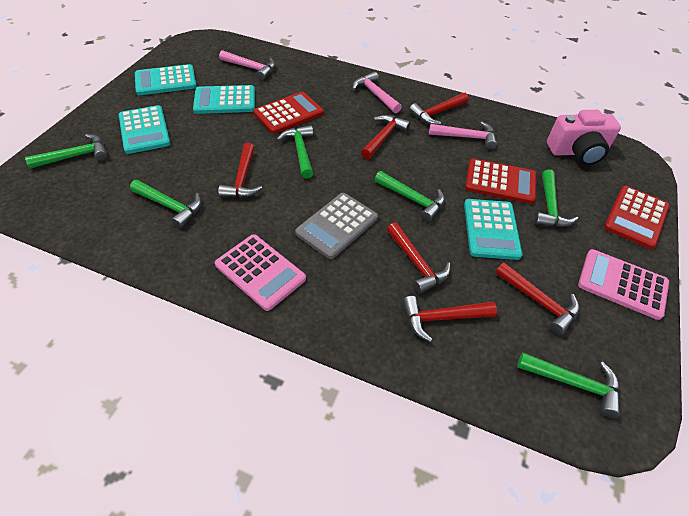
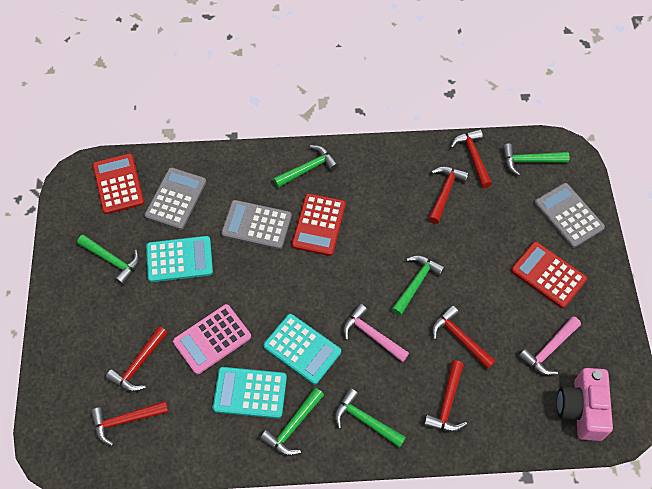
grey calculator: 1 -> 3
pink calculator: 2 -> 1
pink hammer: 3 -> 2
turquoise calculator: 4 -> 3

